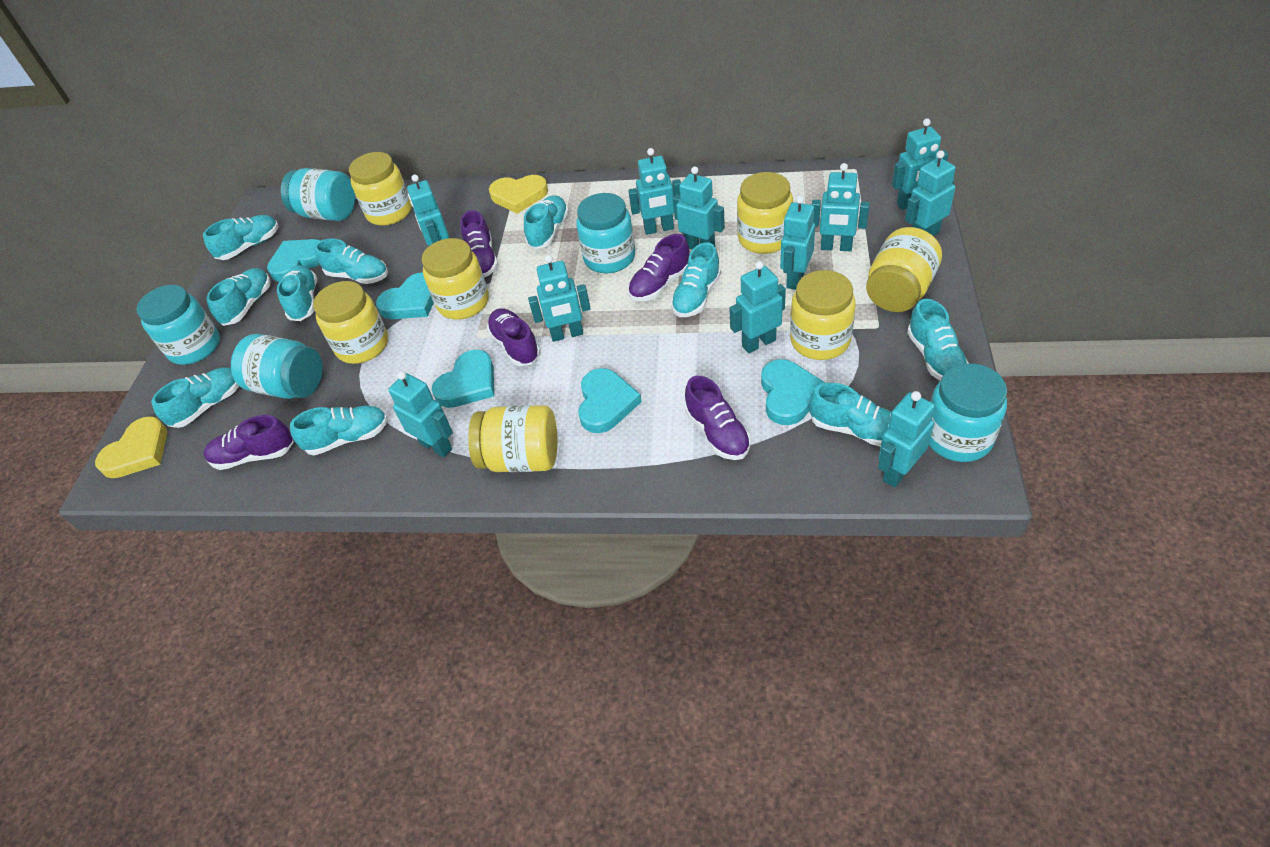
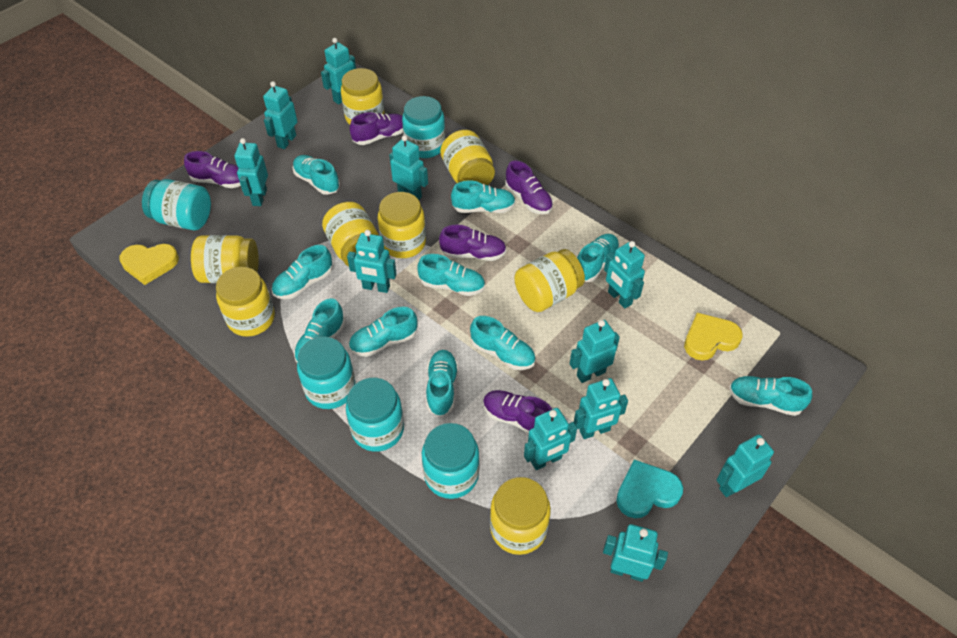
turquoise heart: 5 -> 1
yellow jar: 7 -> 8

